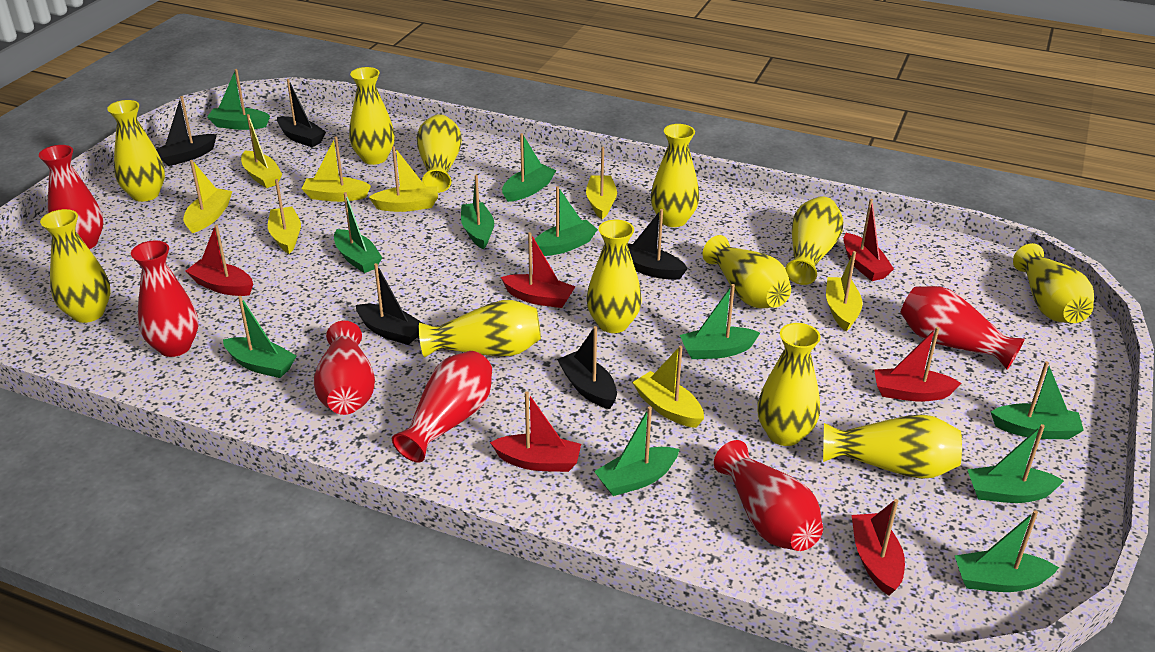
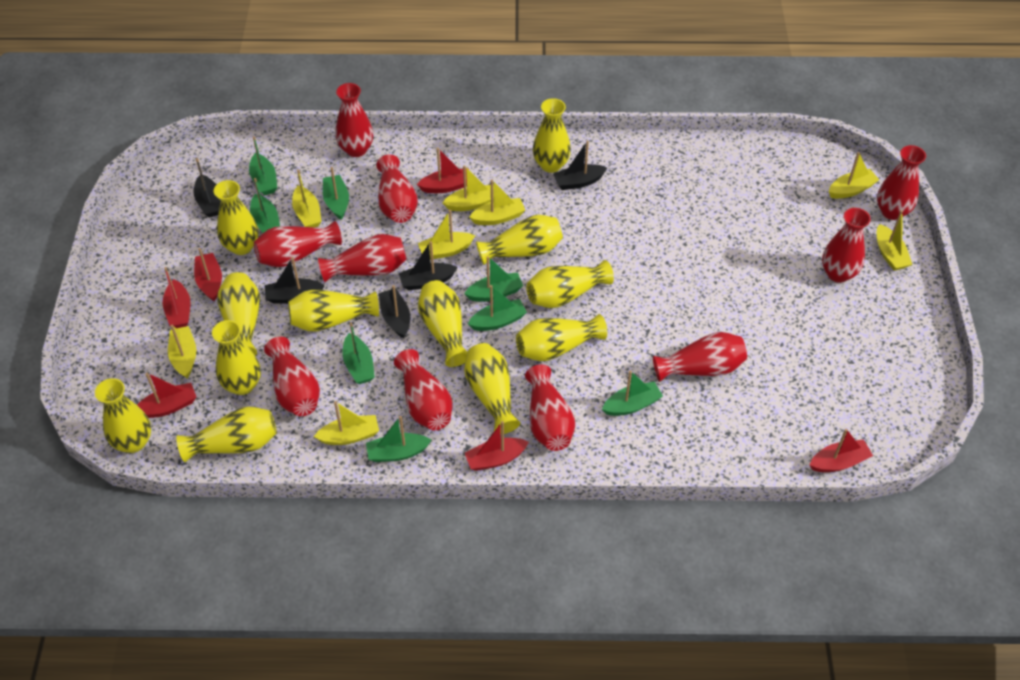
green boat: 11 -> 8
red vase: 6 -> 10

